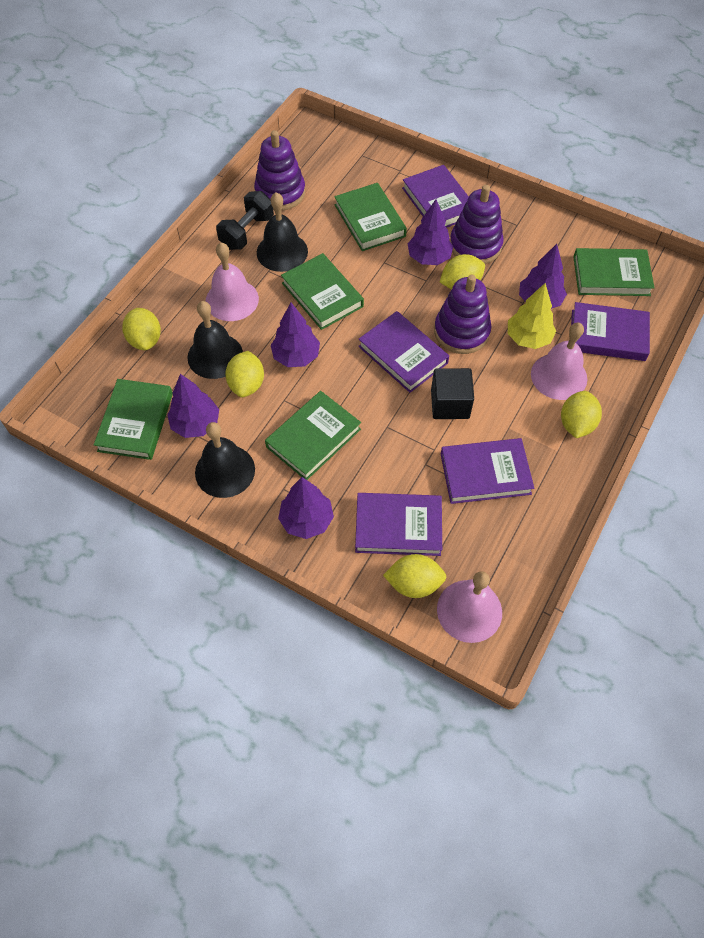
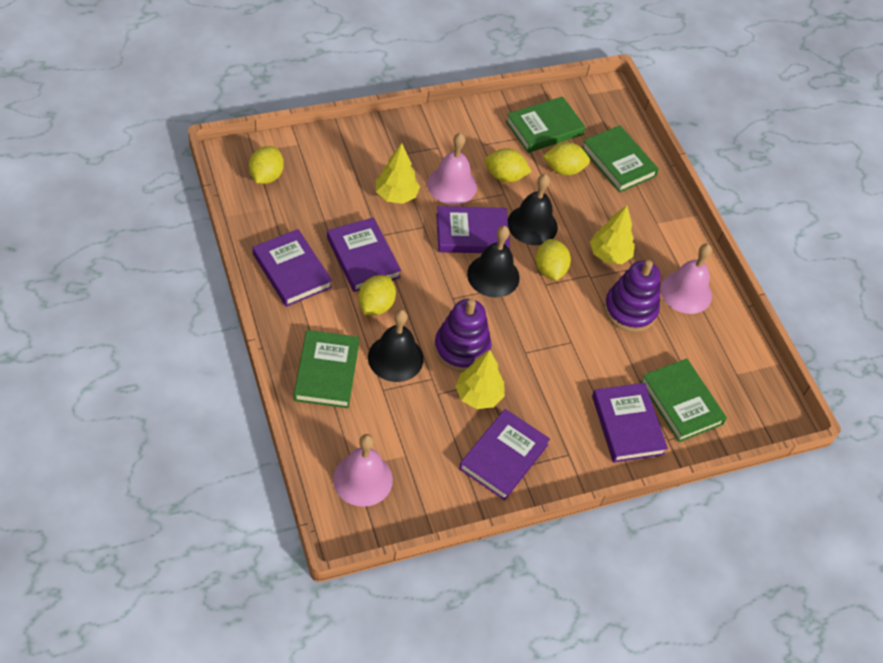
black cube: 1 -> 0
black dumbbell: 1 -> 0
green book: 5 -> 4
purple stacking toy: 3 -> 2
purple tree: 5 -> 0
yellow tree: 1 -> 3

